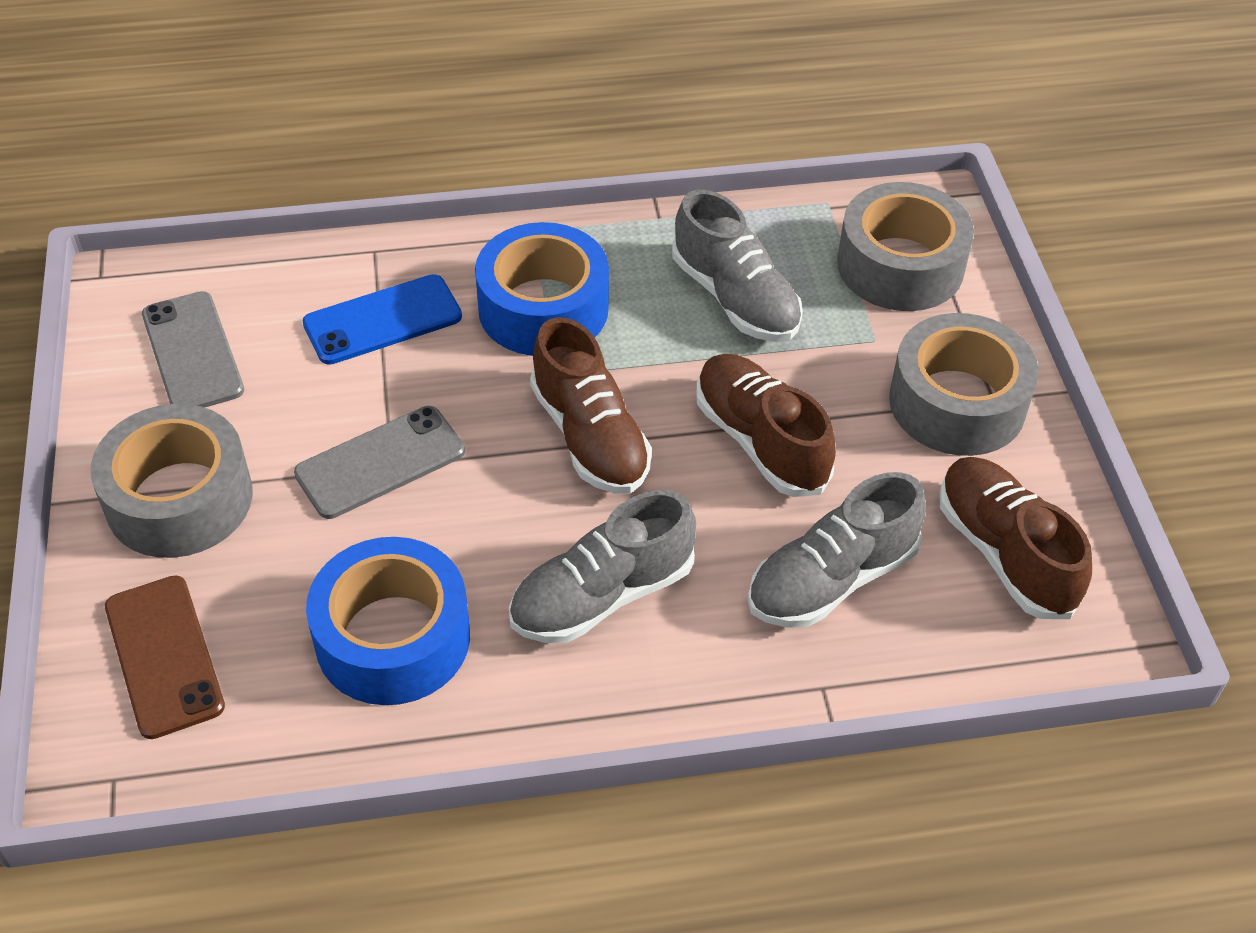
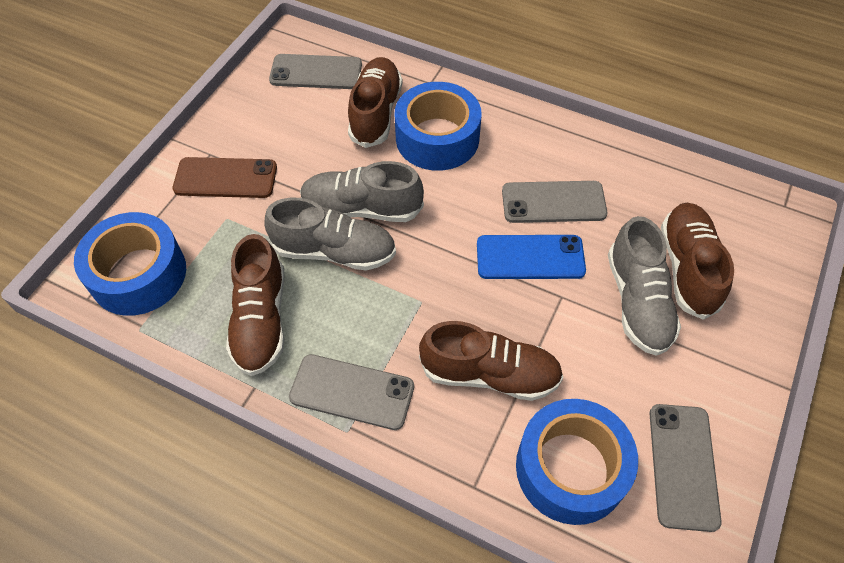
blue tape: 2 -> 3
brown shoe: 3 -> 4
grey phone: 2 -> 4
grey tape: 3 -> 0

